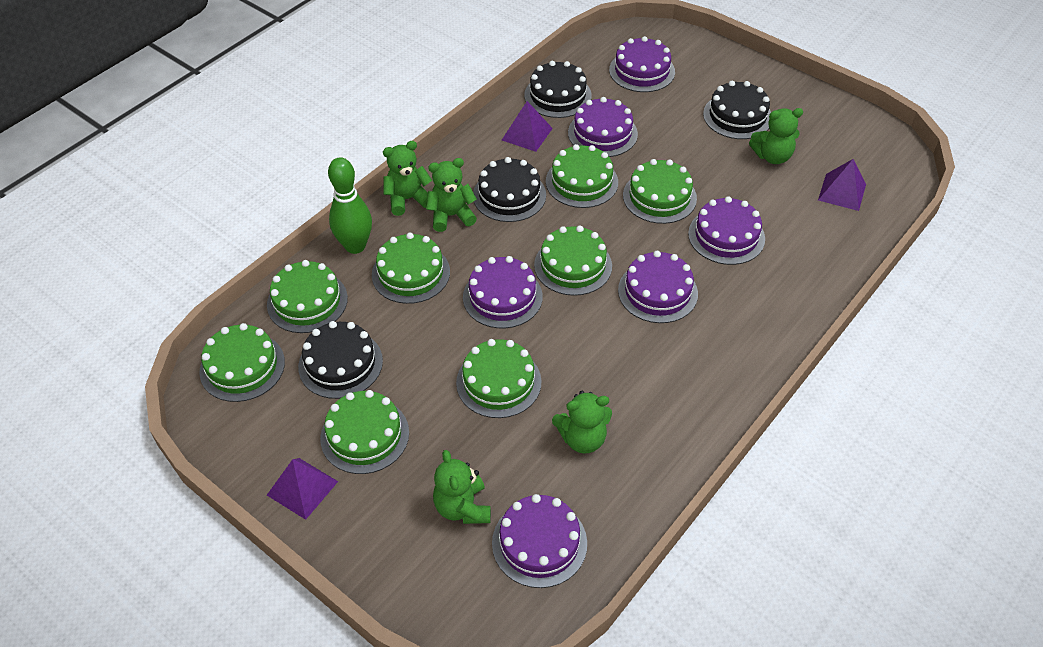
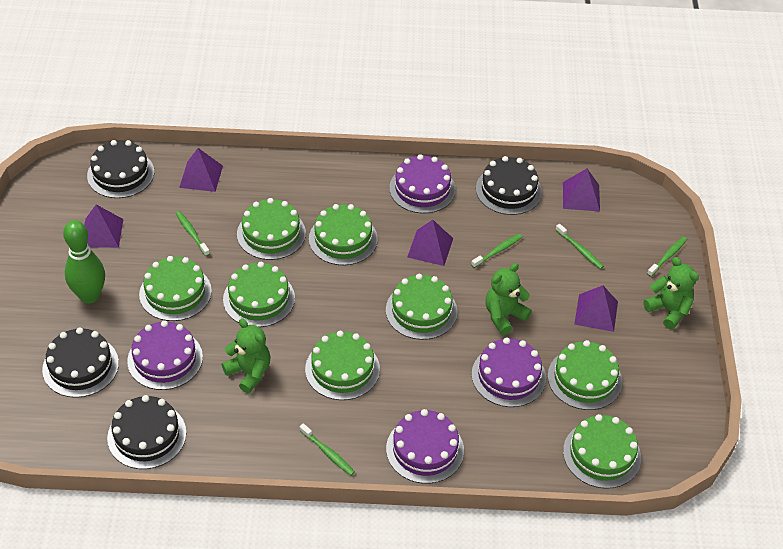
green teddy bear: 5 -> 3
green toothbrush: 0 -> 5
purple cake: 6 -> 4
purple pyramid: 3 -> 5

